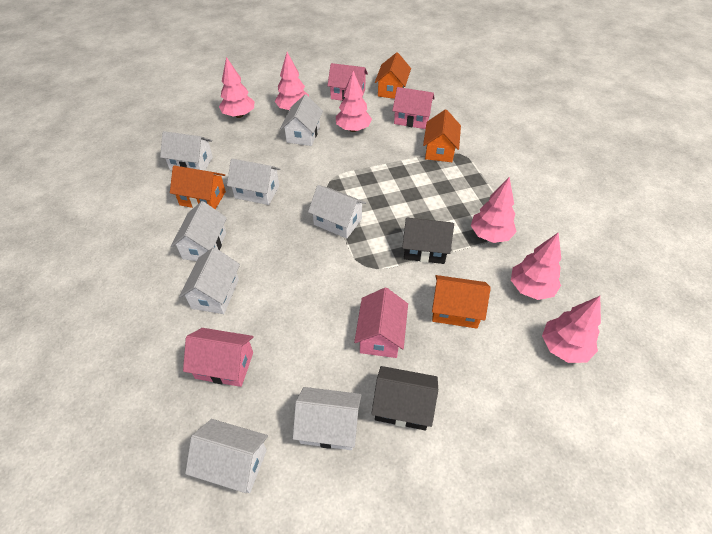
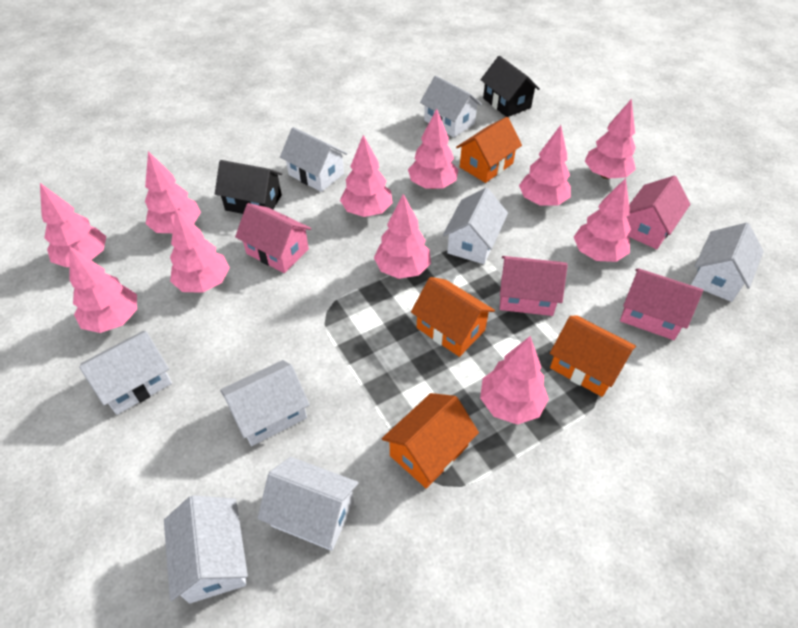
pink tree: 6 -> 11

